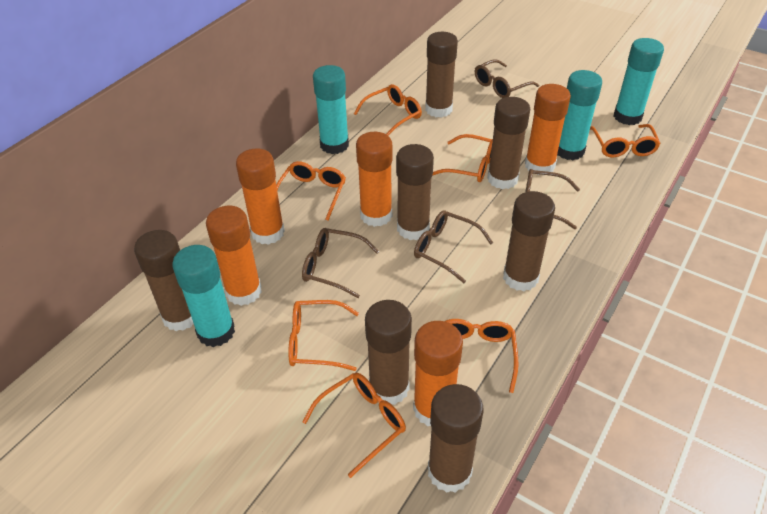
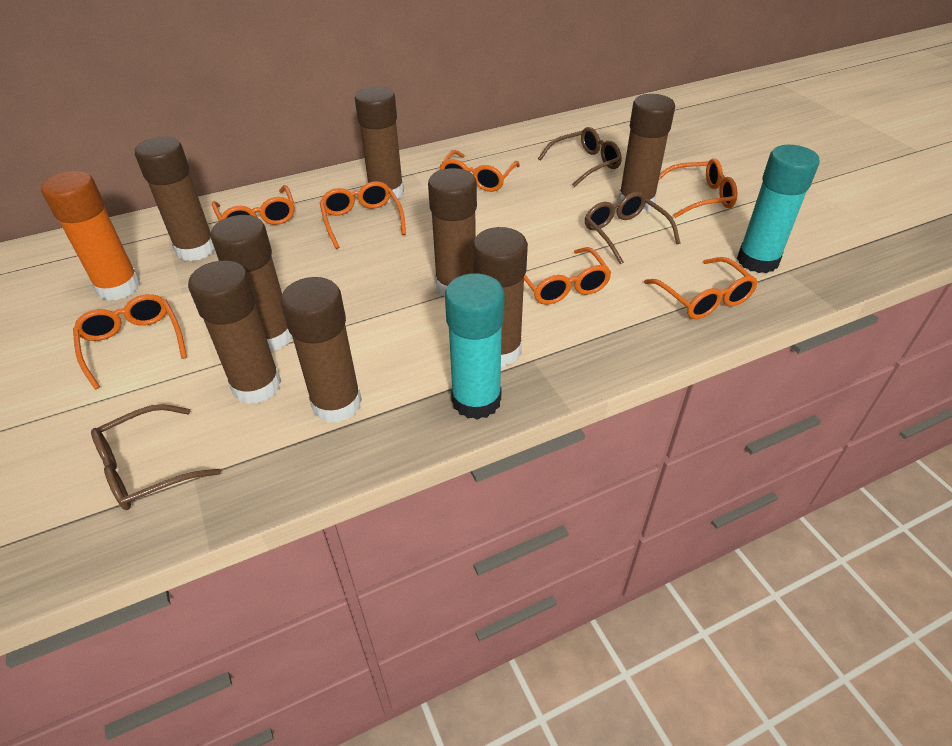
brown glasses: 4 -> 3
brown glue stick: 7 -> 8
orange glue stick: 5 -> 1
turquoise glue stick: 4 -> 2

